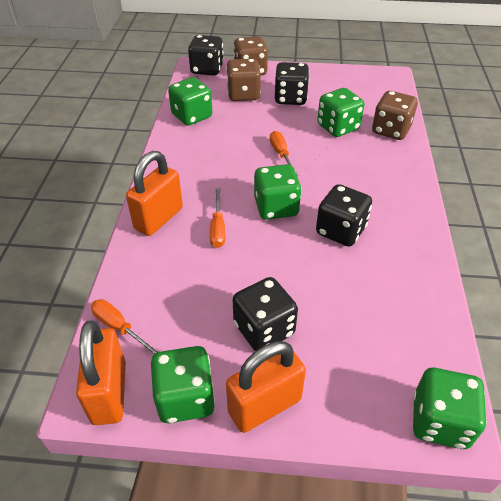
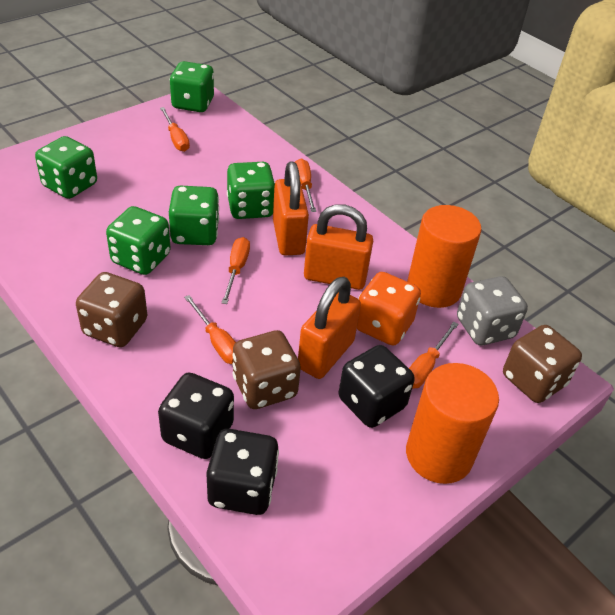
black dice: 4 -> 3
grey dice: 0 -> 1
orange cylinder: 0 -> 2
orange dice: 0 -> 1
orange screwdriver: 3 -> 5

